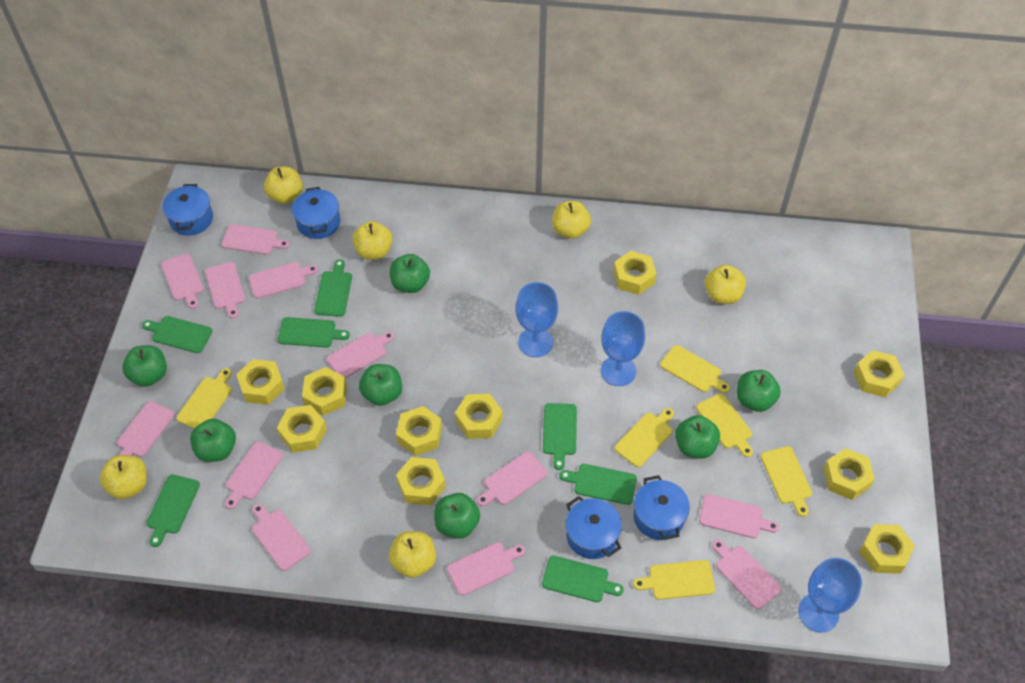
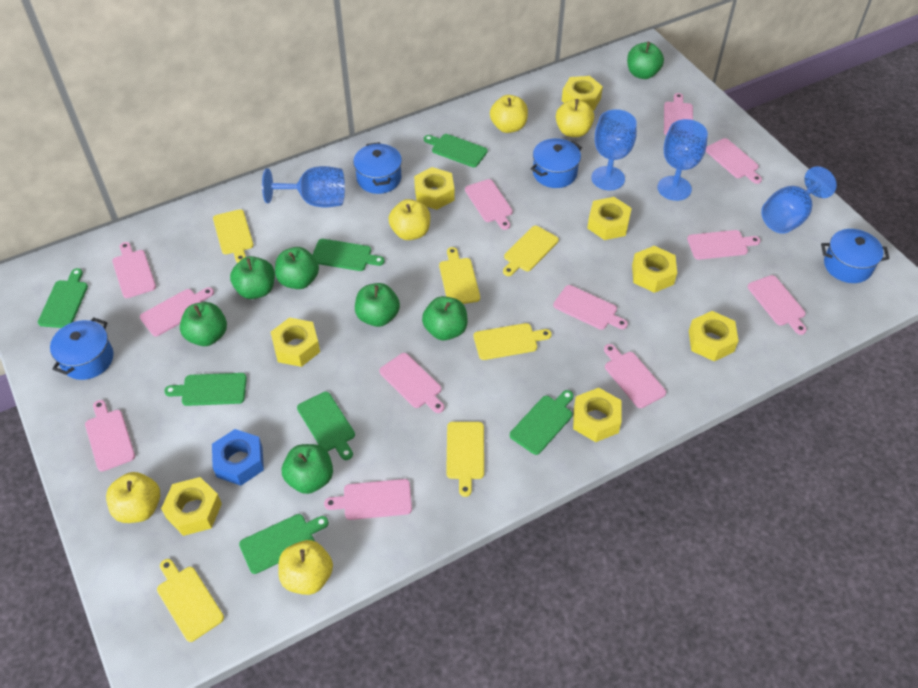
blue goblet: 3 -> 4
blue nut: 0 -> 1
yellow apple: 6 -> 5
yellow nut: 10 -> 8

